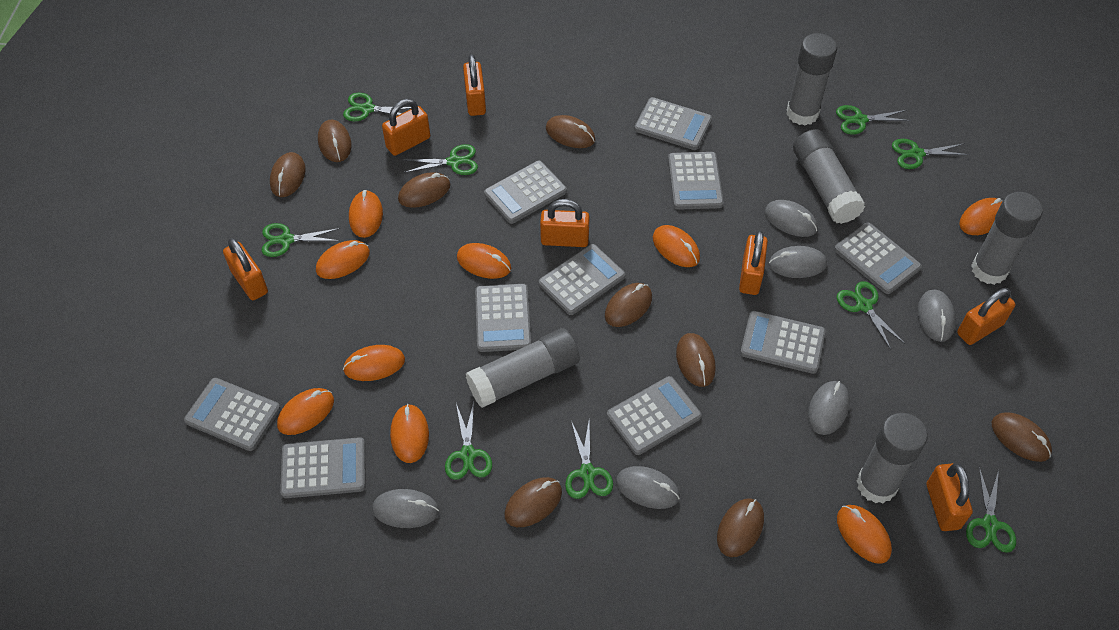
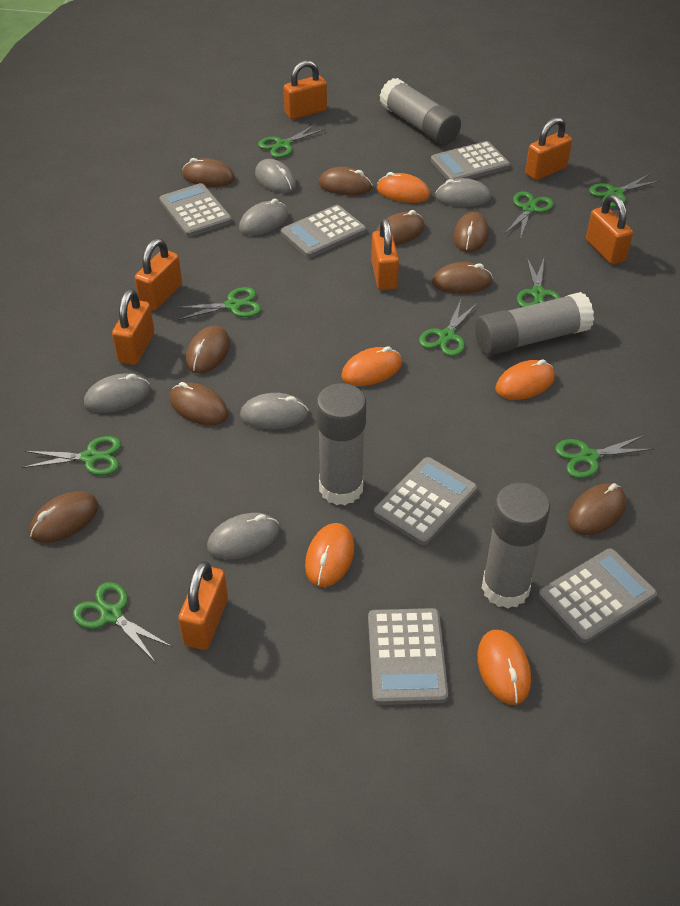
grey calculator: 10 -> 6
grey glue stick: 5 -> 4
orange mouse: 9 -> 5

